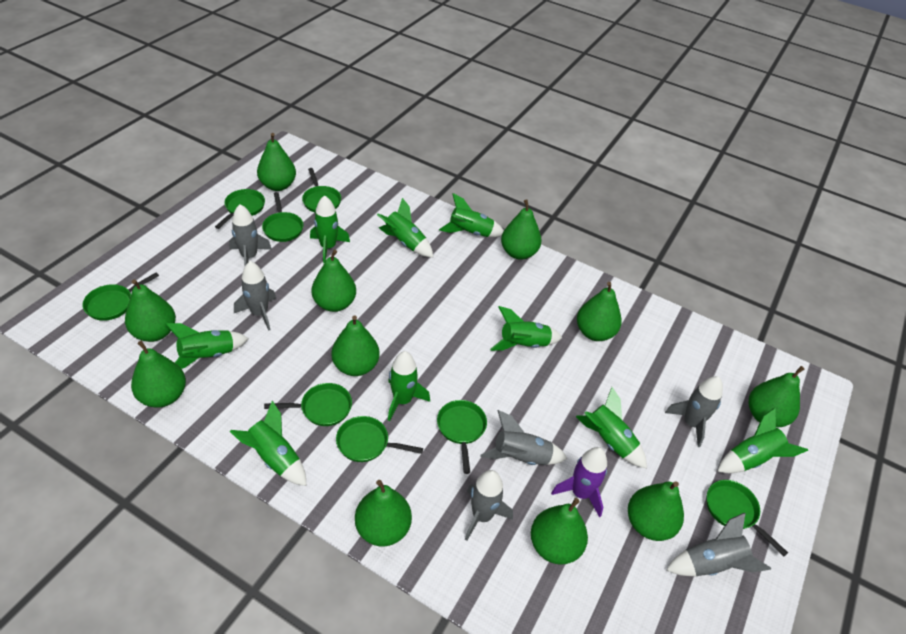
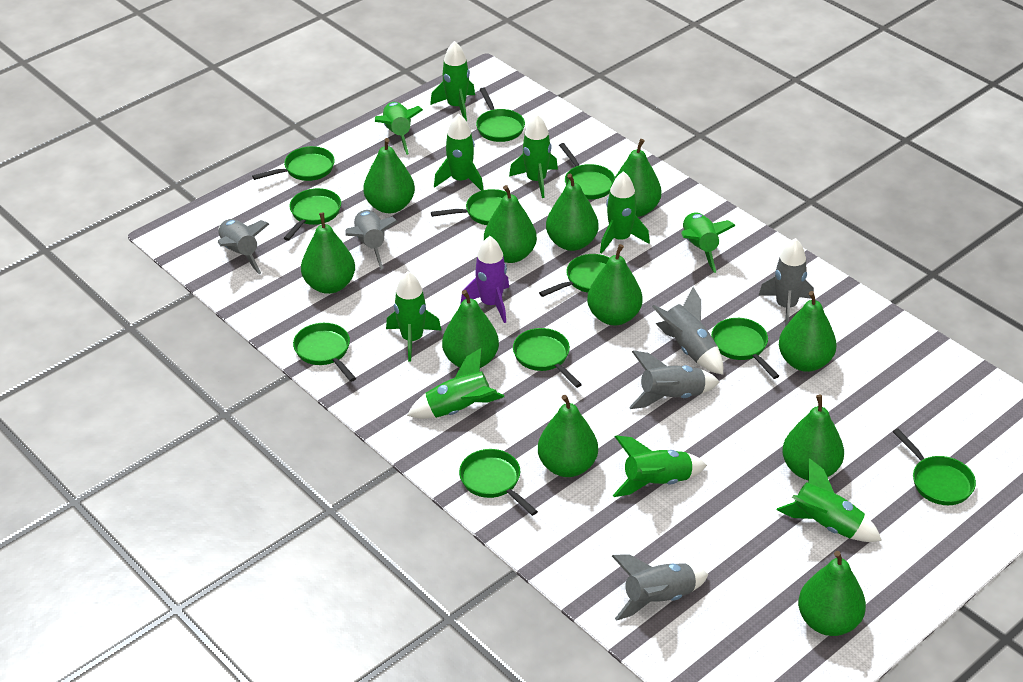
green pan: 8 -> 11
green rocket: 9 -> 10

